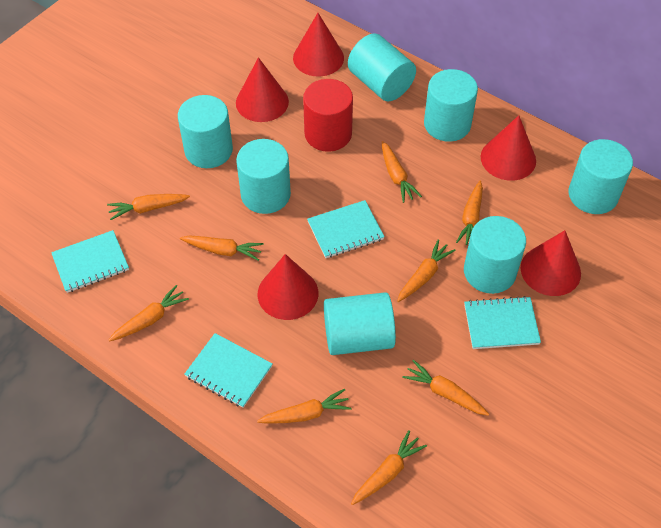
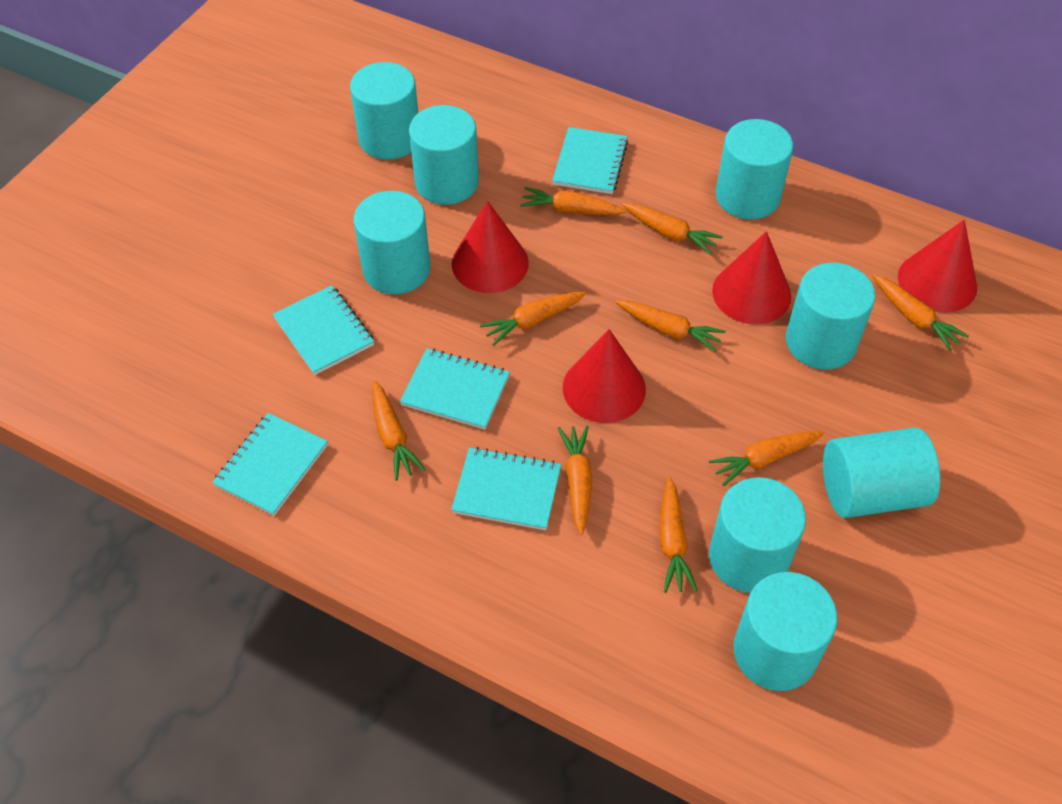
red cone: 5 -> 4
red cylinder: 1 -> 0
turquoise cylinder: 7 -> 8
turquoise notebook: 4 -> 5

